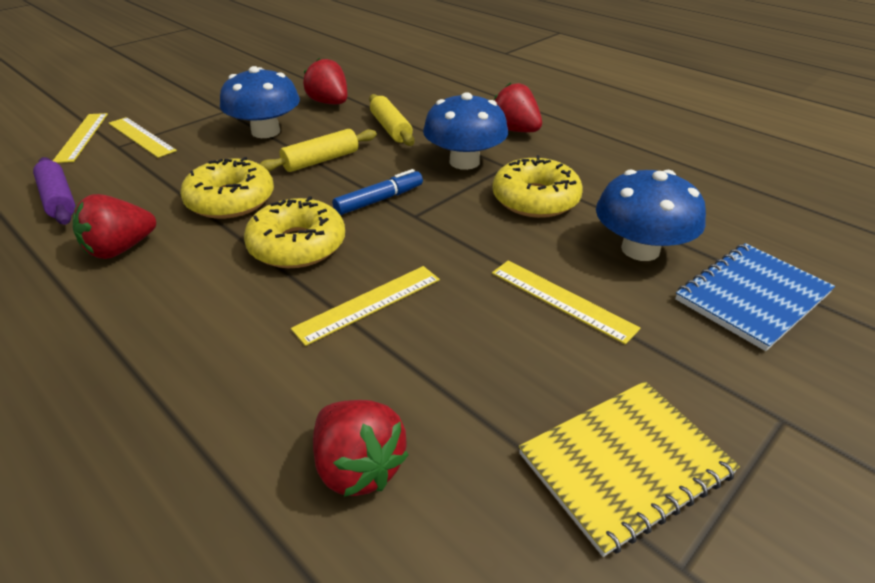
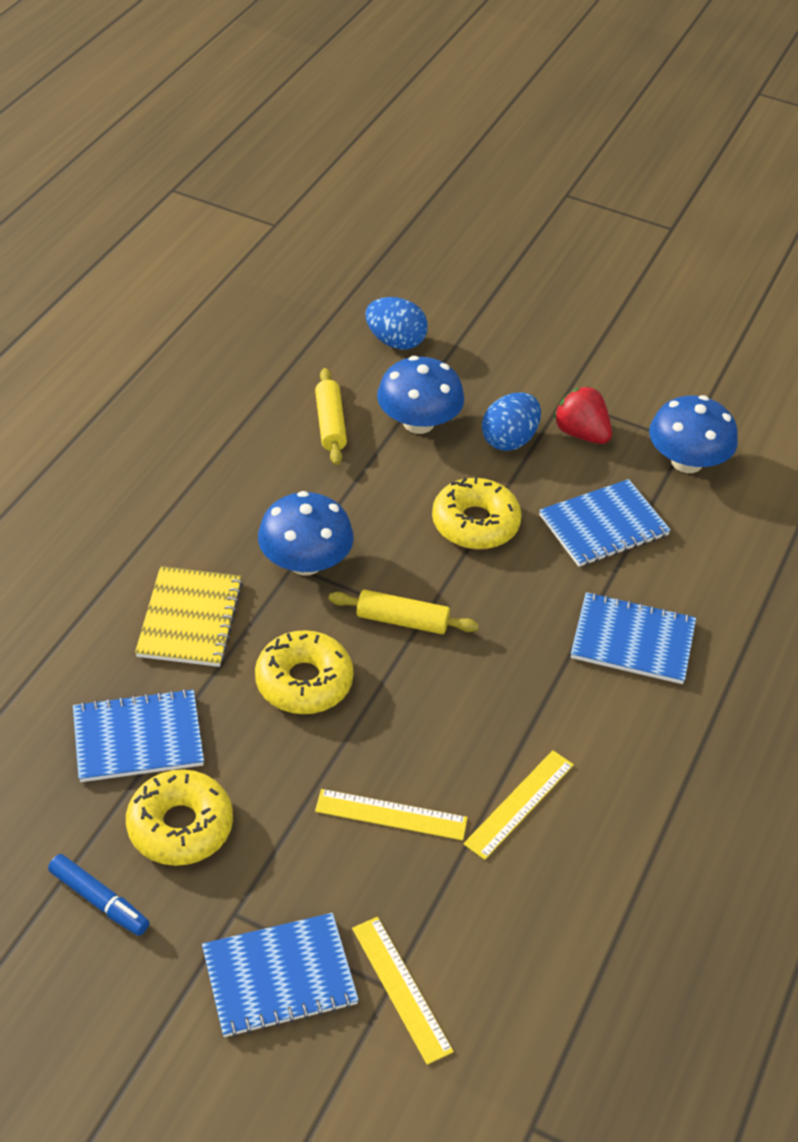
blue egg: 0 -> 2
blue notebook: 1 -> 4
purple rolling pin: 1 -> 0
red strawberry: 4 -> 1
yellow ruler: 4 -> 3

